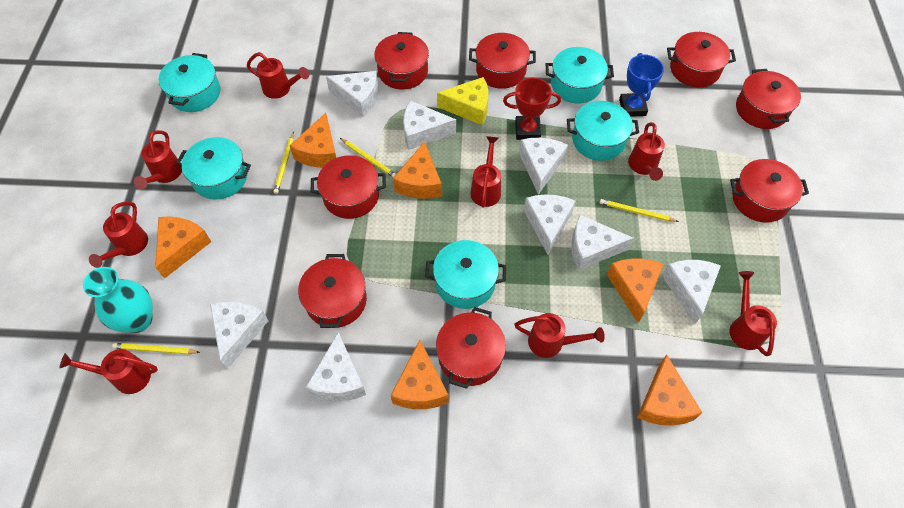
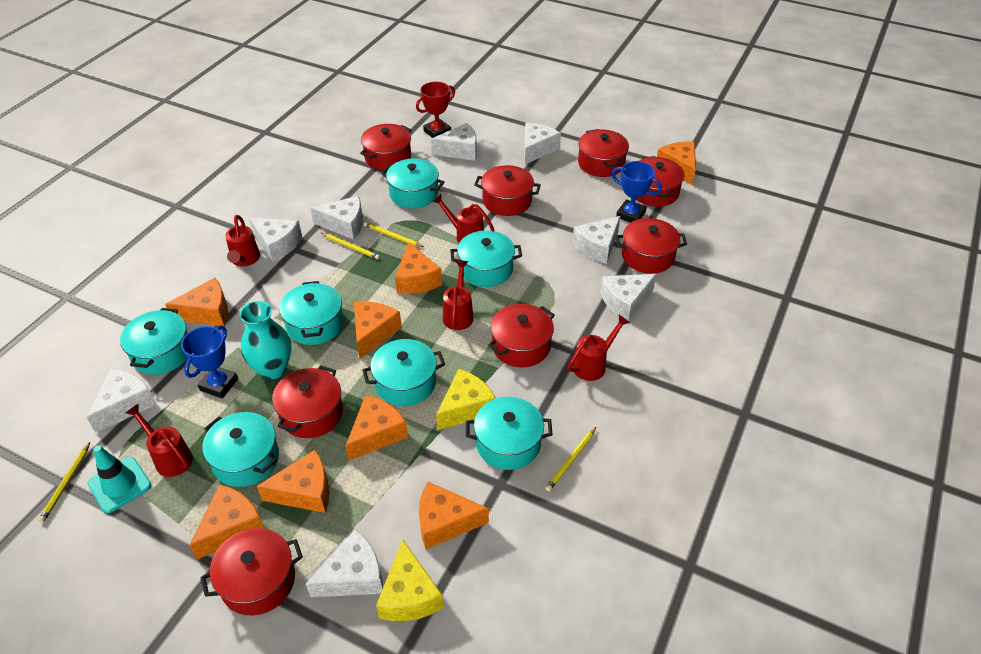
blue trophy: 1 -> 2
orange cheese: 6 -> 8
red watering can: 8 -> 5
turquoise pot: 5 -> 7
turquoise traffic cone: 0 -> 1
yellow cheese: 1 -> 2

